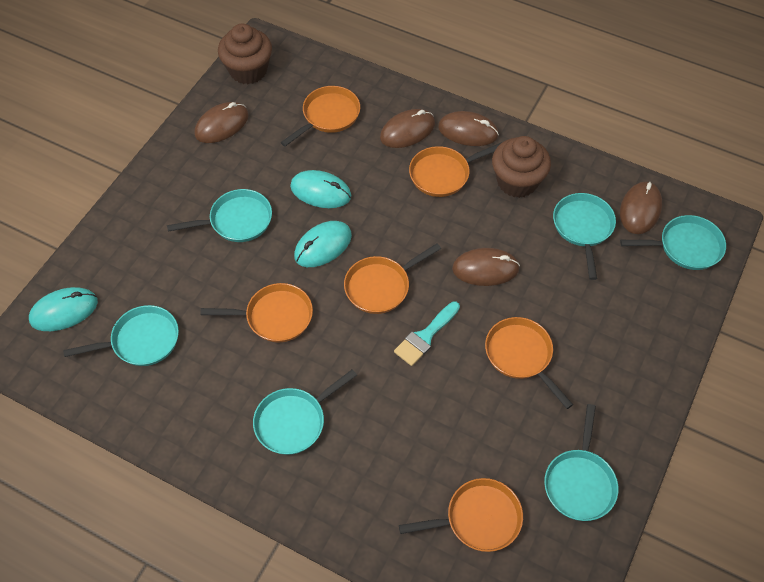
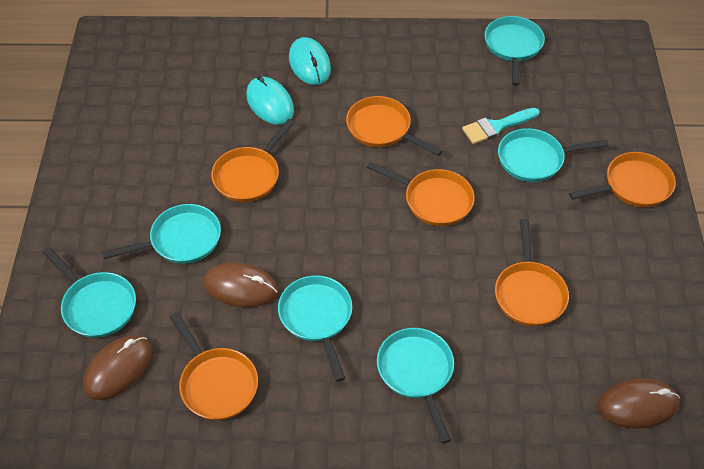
brown cupcake: 2 -> 0
brown mouse: 5 -> 3
turquoise mouse: 3 -> 2

